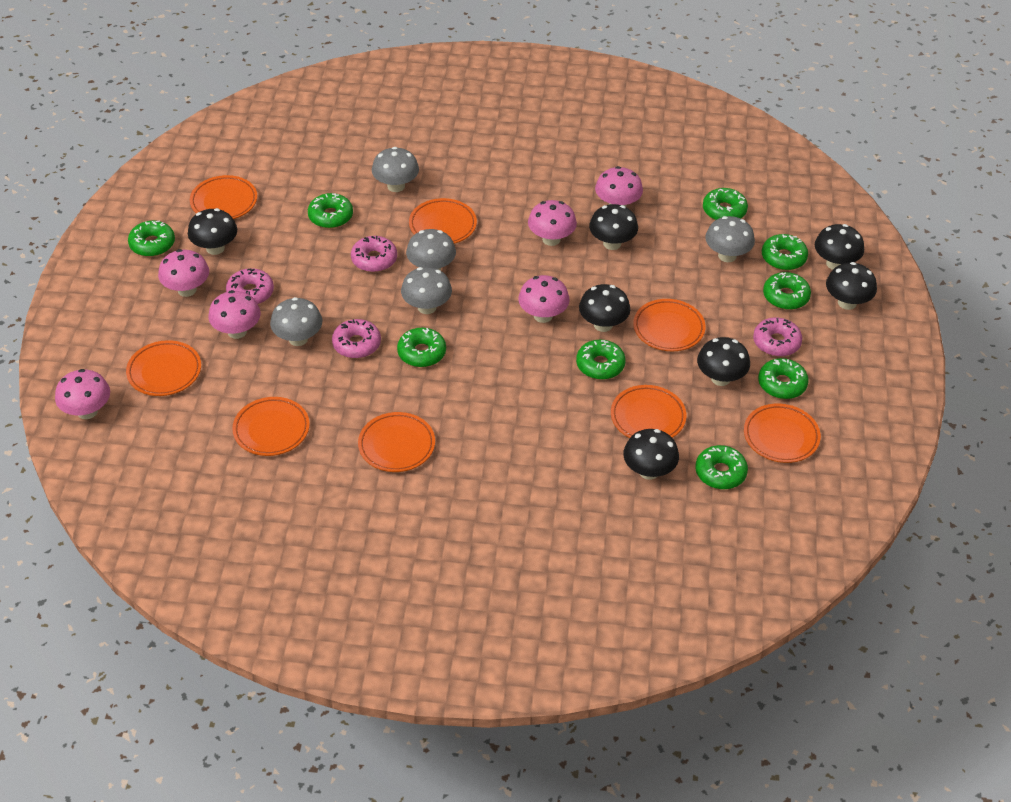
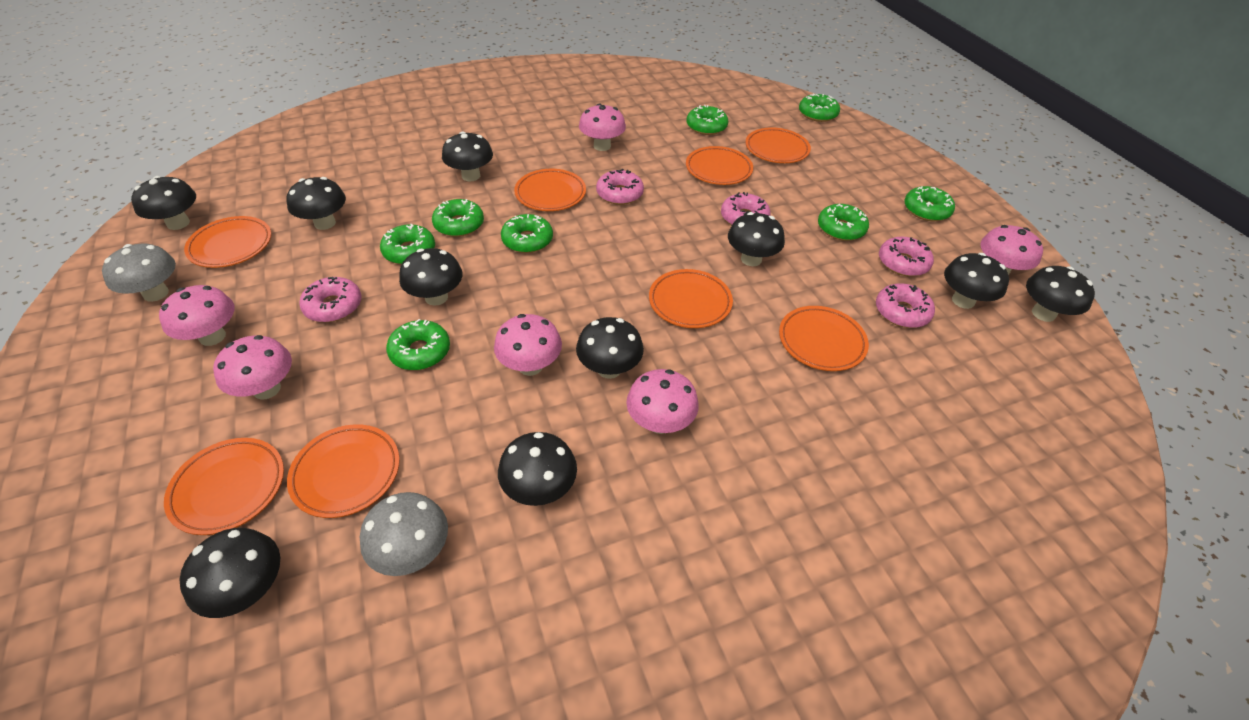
black mushroom: 7 -> 10
green donut: 9 -> 8
grey mushroom: 5 -> 2
pink donut: 4 -> 5

